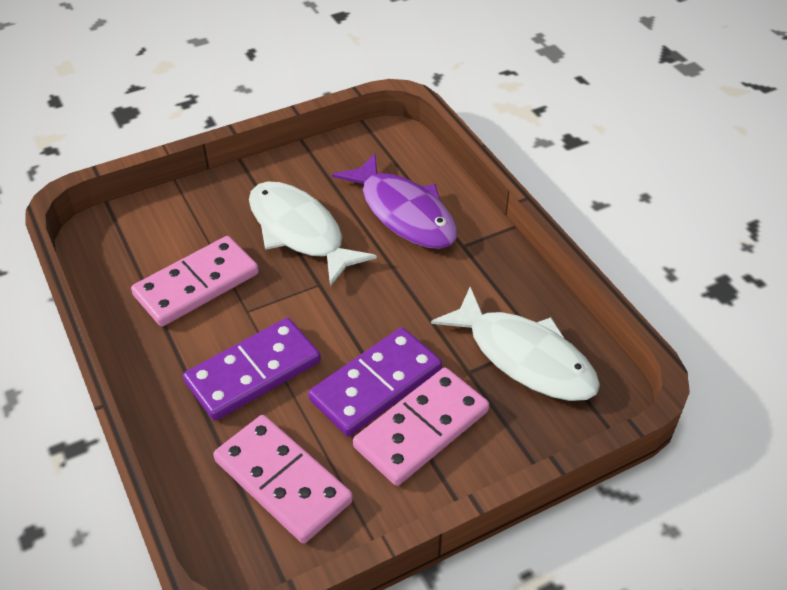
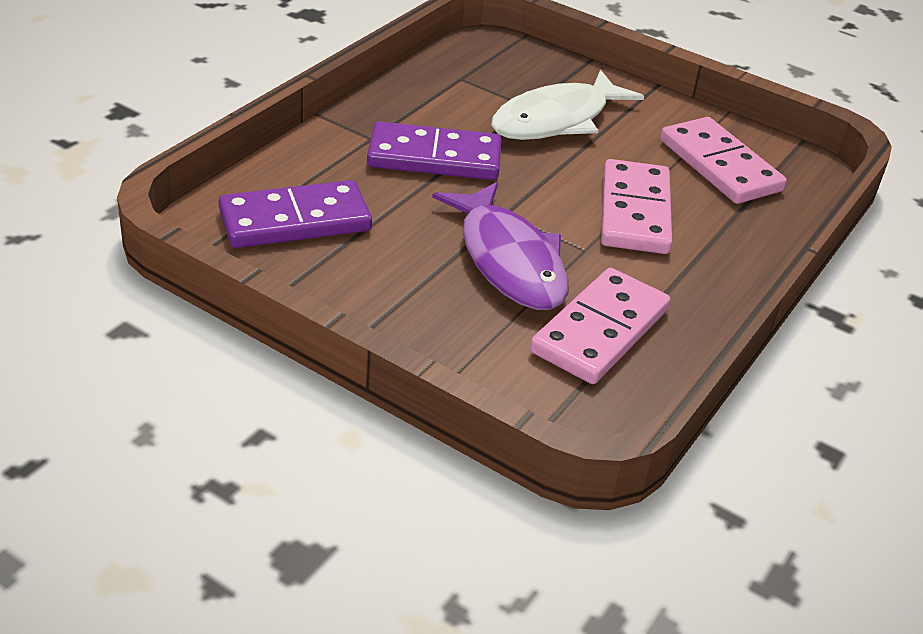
white fish: 2 -> 1

